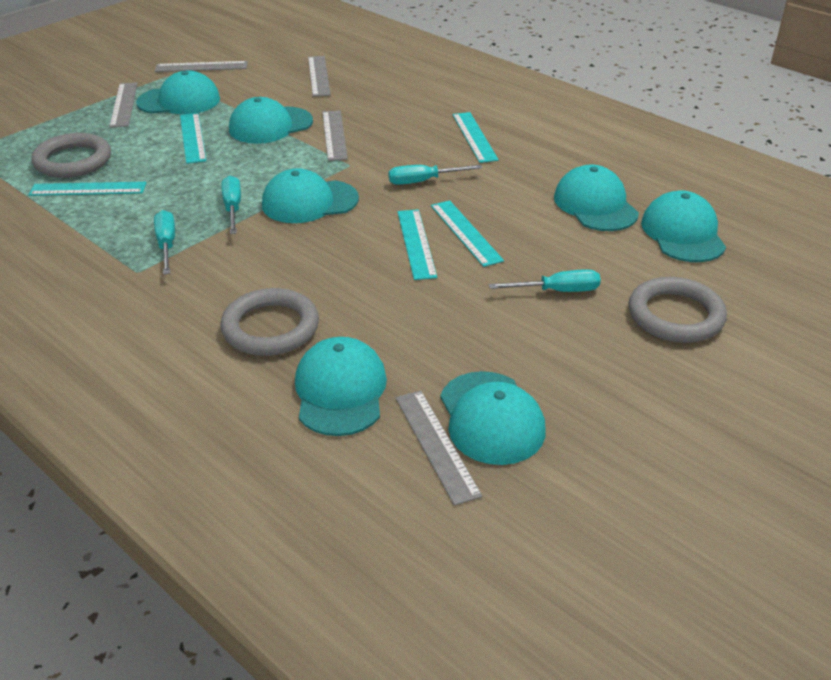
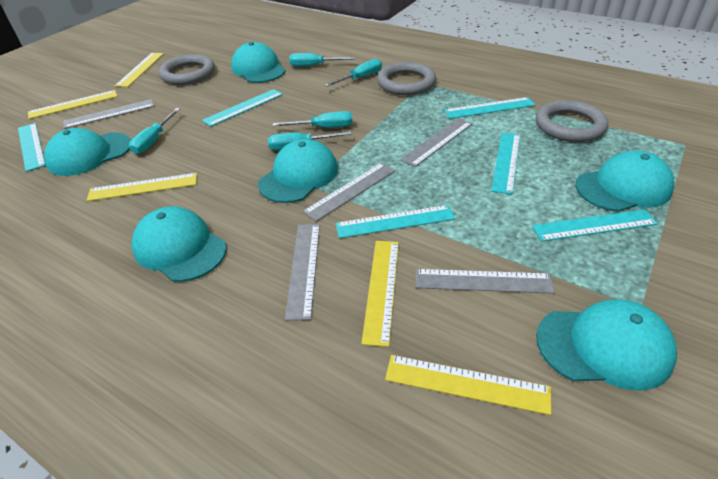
turquoise cap: 7 -> 6
turquoise ruler: 5 -> 6
turquoise screwdriver: 4 -> 5
yellow ruler: 0 -> 5

